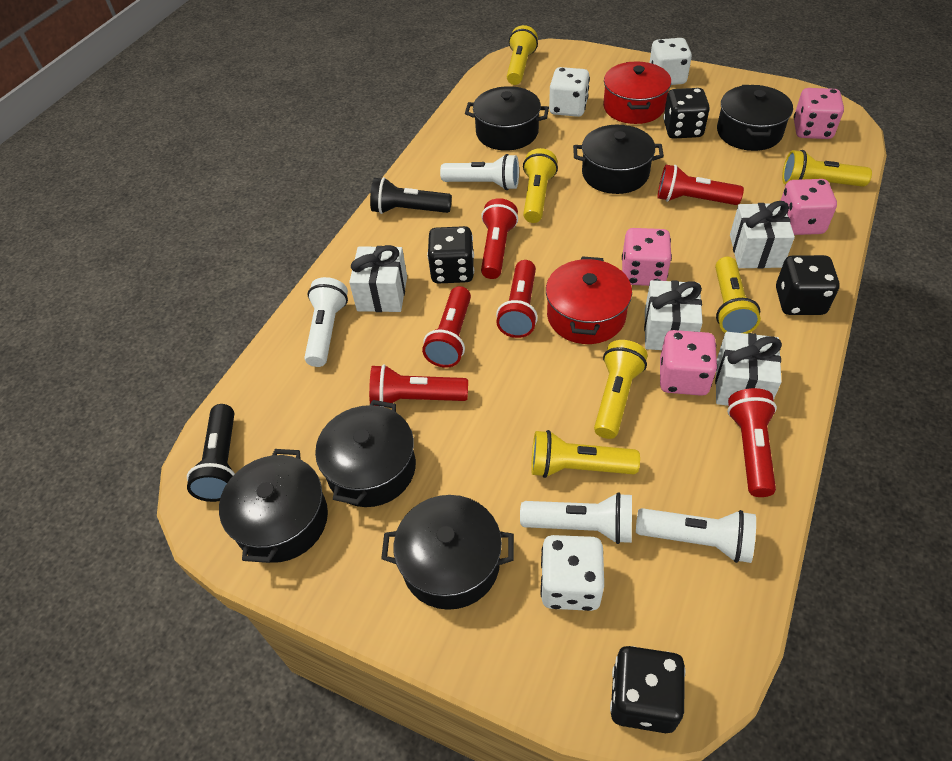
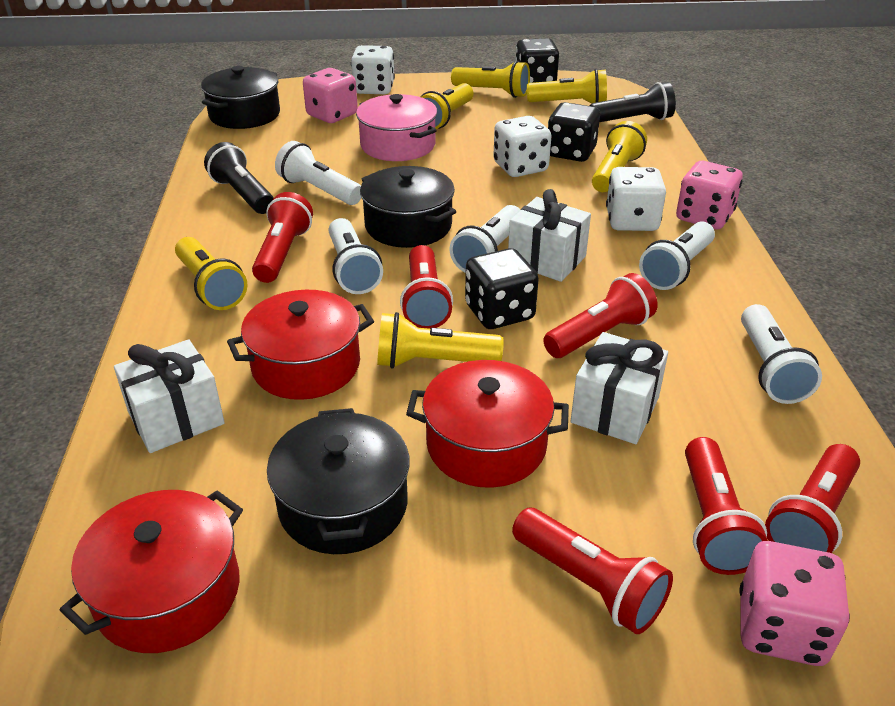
black dice: 4 -> 3
black pot: 6 -> 3
pink dice: 4 -> 3
pink pot: 0 -> 1
red pot: 2 -> 3
white flashlight: 4 -> 5
white gift: 4 -> 3

